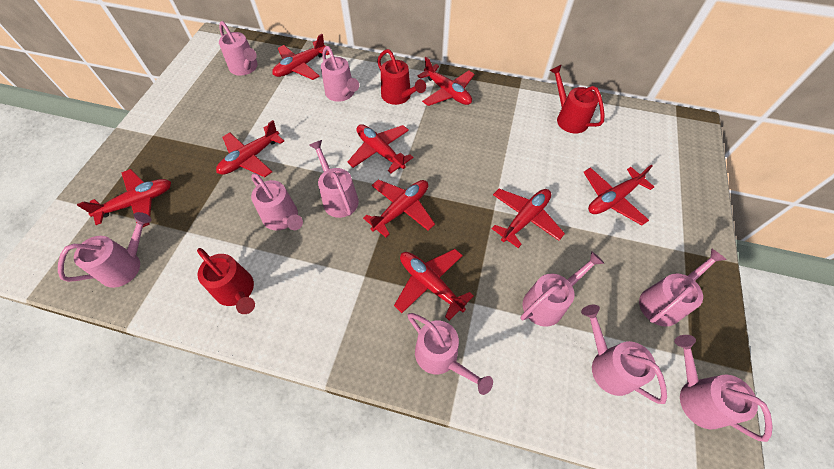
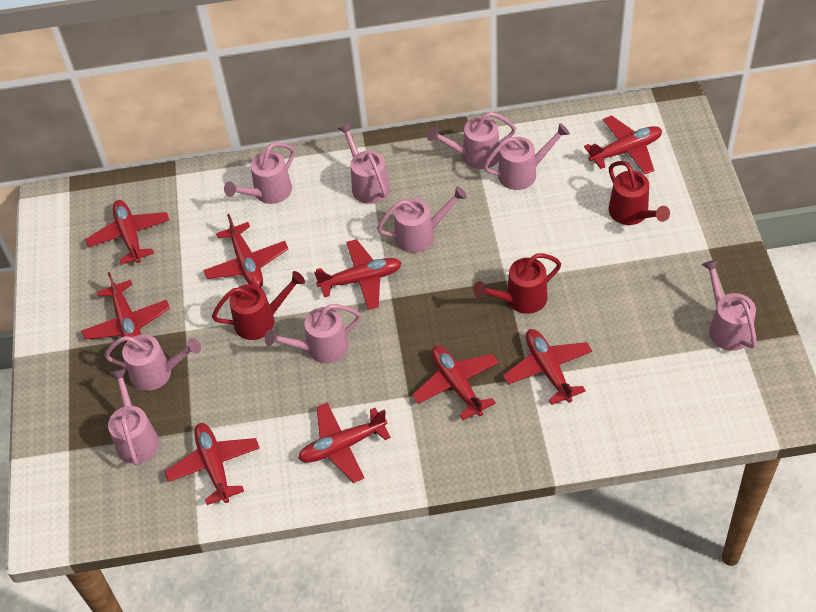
pink watering can: 10 -> 9

